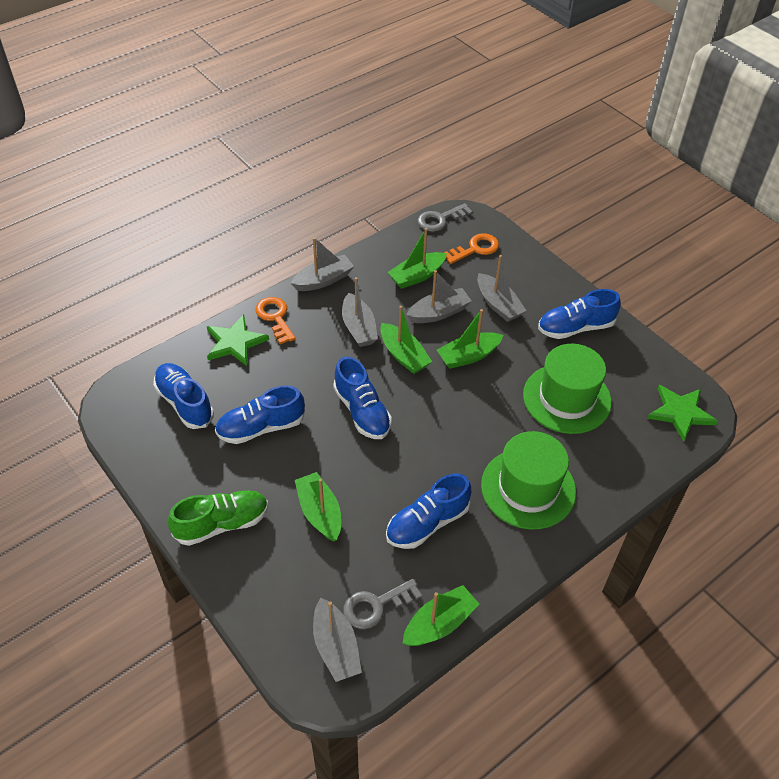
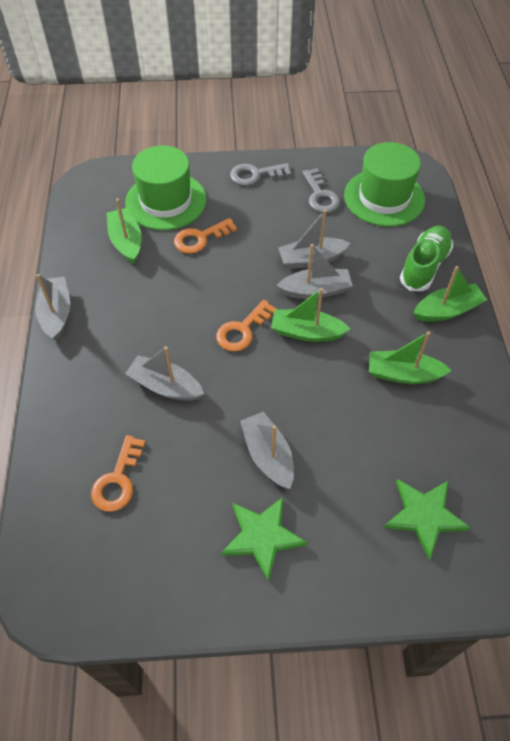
blue shoe: 5 -> 0
green boat: 5 -> 4
orange key: 2 -> 3

